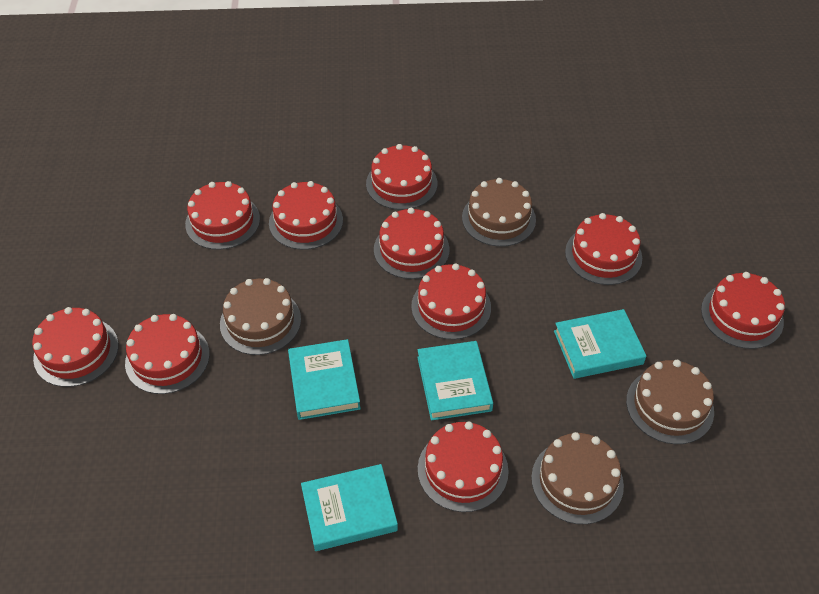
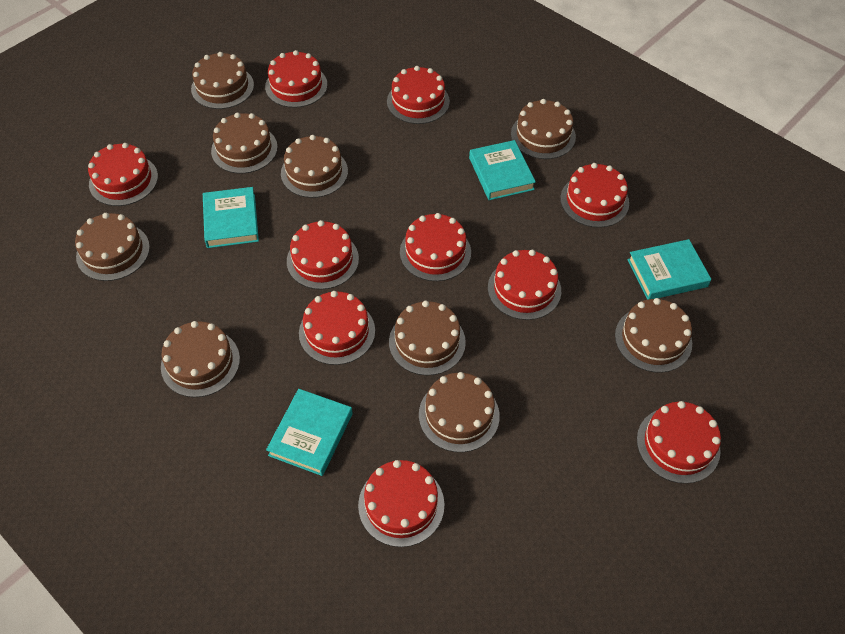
brown cake: 4 -> 9

